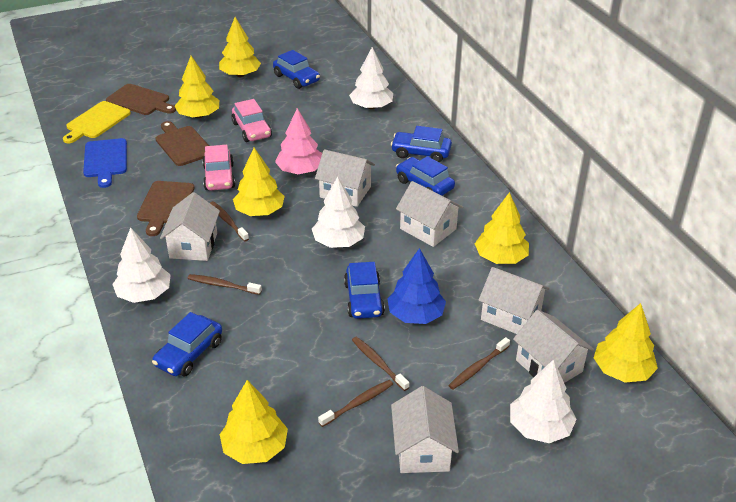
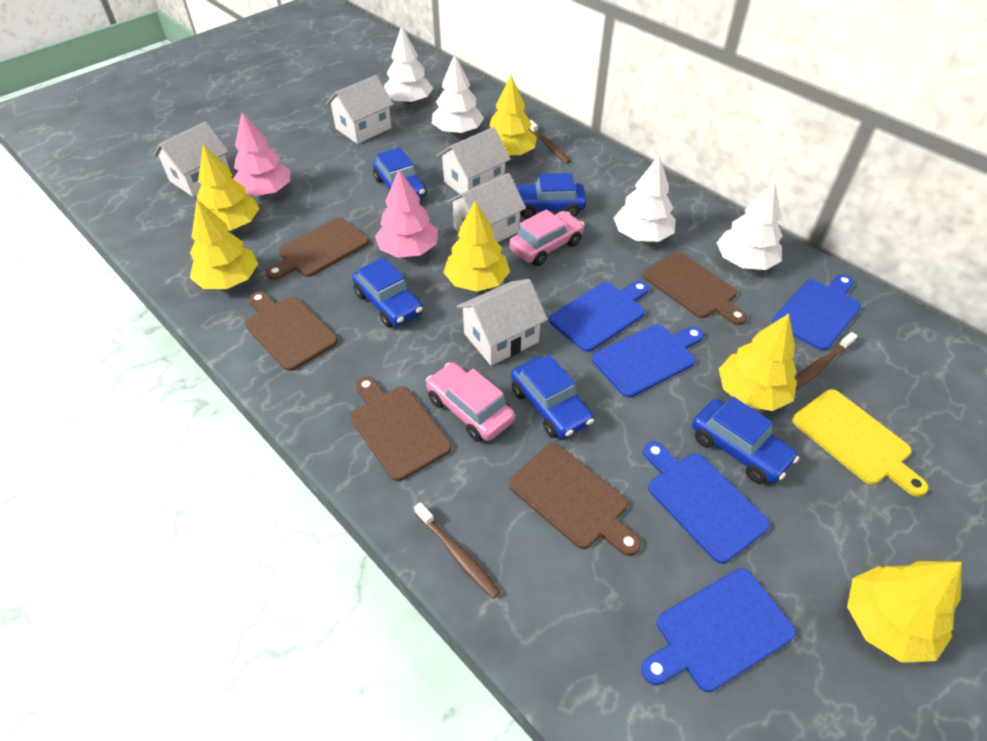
blue cutting board: 1 -> 5
blue tree: 1 -> 0
brown cutting board: 3 -> 5
brown toothbrush: 5 -> 3
pink tree: 1 -> 2
white house: 6 -> 5

